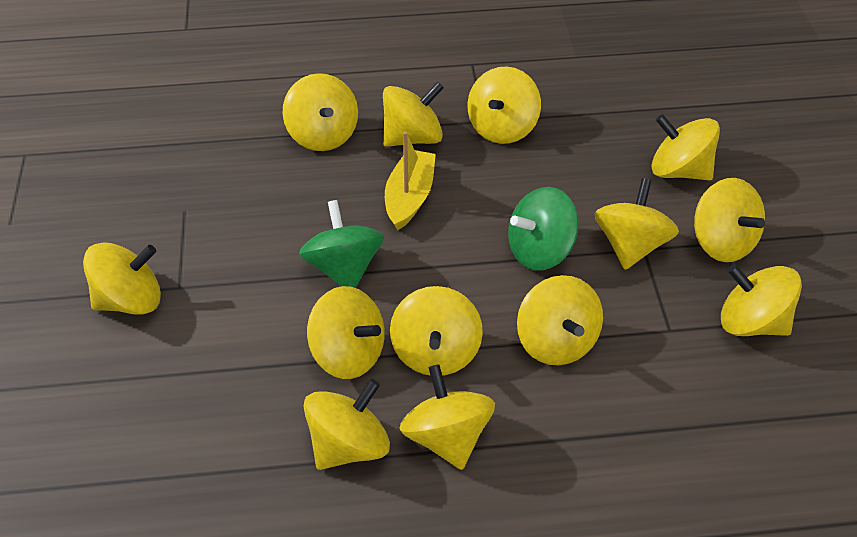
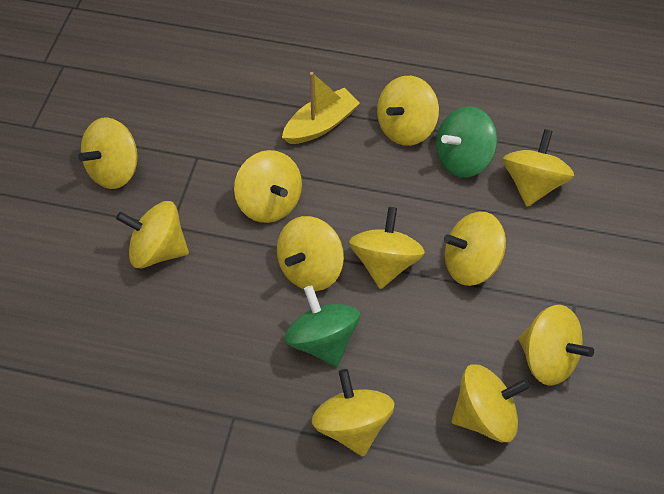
yellow spinning top: 13 -> 11

